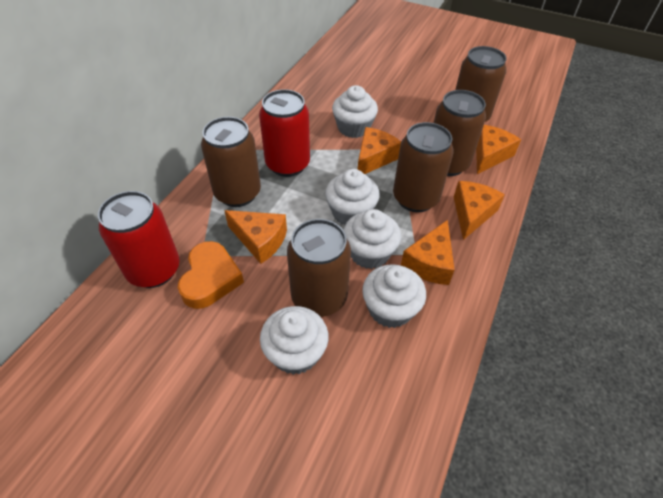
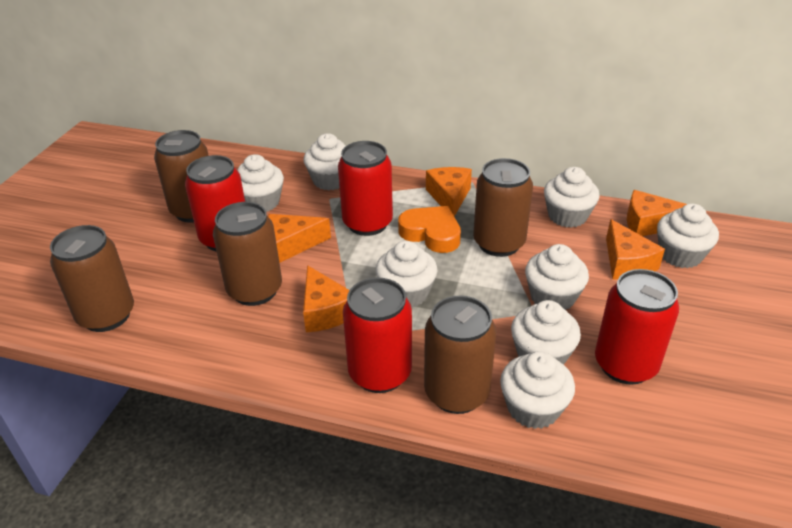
red can: 2 -> 4
white cupcake: 5 -> 8

